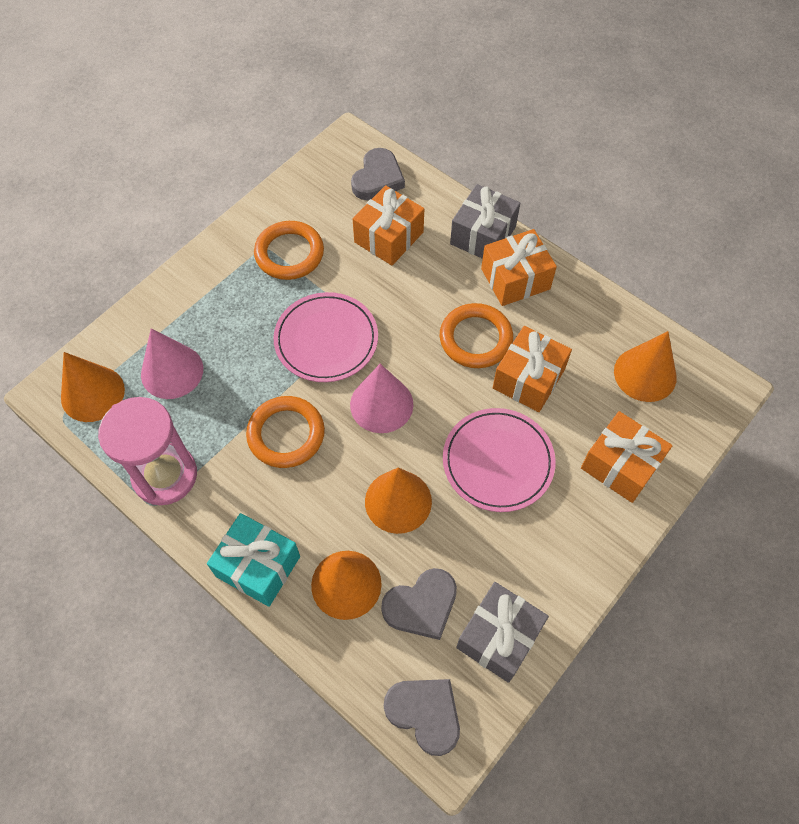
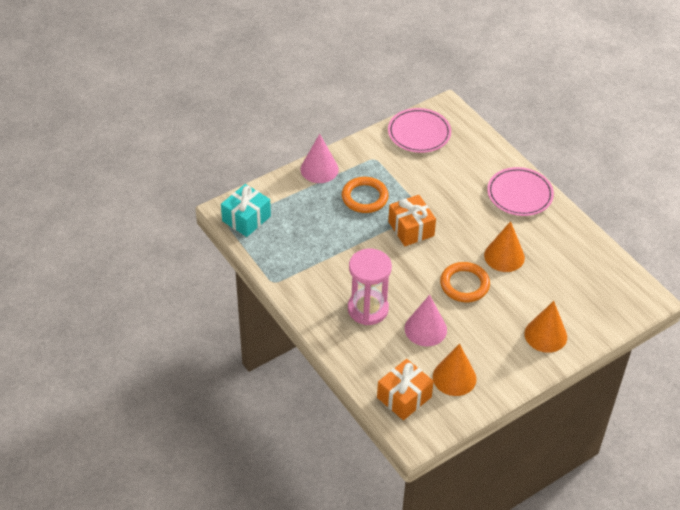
grey gift: 2 -> 0
grey heart: 3 -> 0
orange cone: 4 -> 3
orange gift: 4 -> 2
orange ring: 3 -> 2

